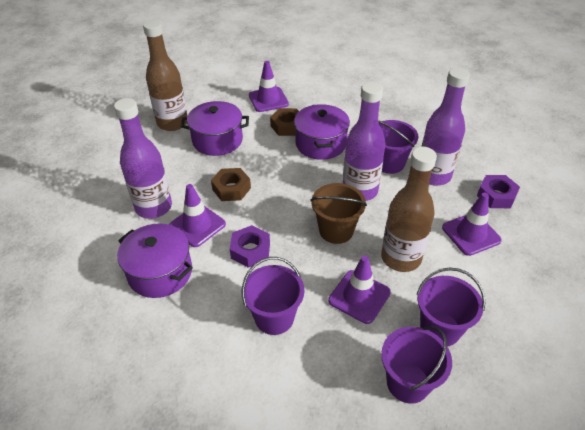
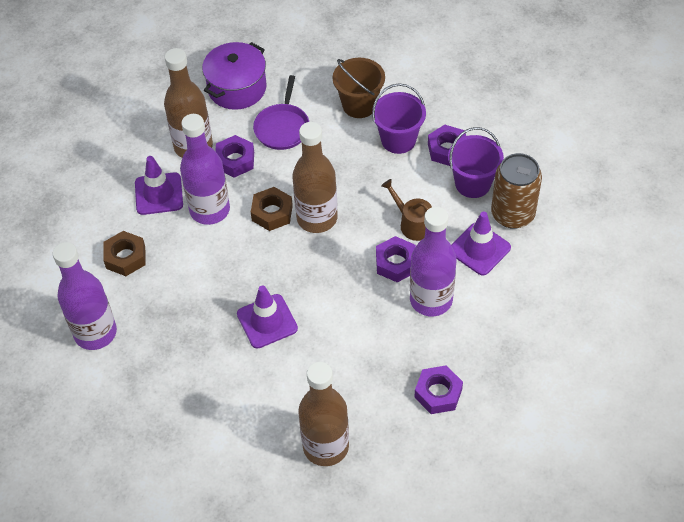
brown bottle: 2 -> 3
brown can: 0 -> 1
brown watering can: 0 -> 1
purple bucket: 4 -> 2
purple nut: 2 -> 4
purple pan: 0 -> 1
purple pot: 3 -> 1
purple traffic cone: 4 -> 3

